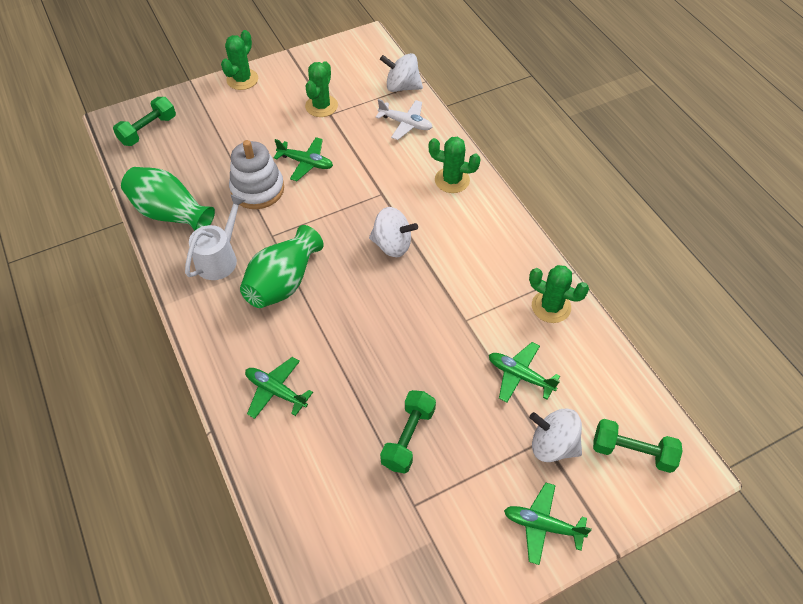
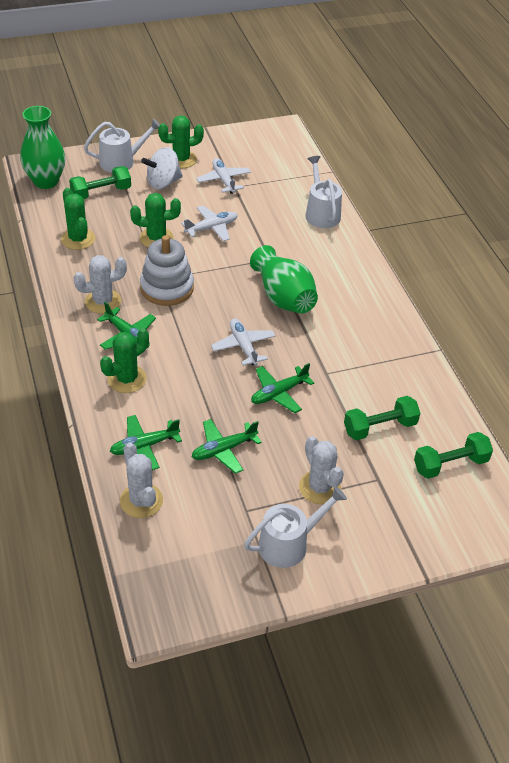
white cactus: 0 -> 3
white plane: 1 -> 3
white spinning top: 3 -> 1
white watering can: 1 -> 3

